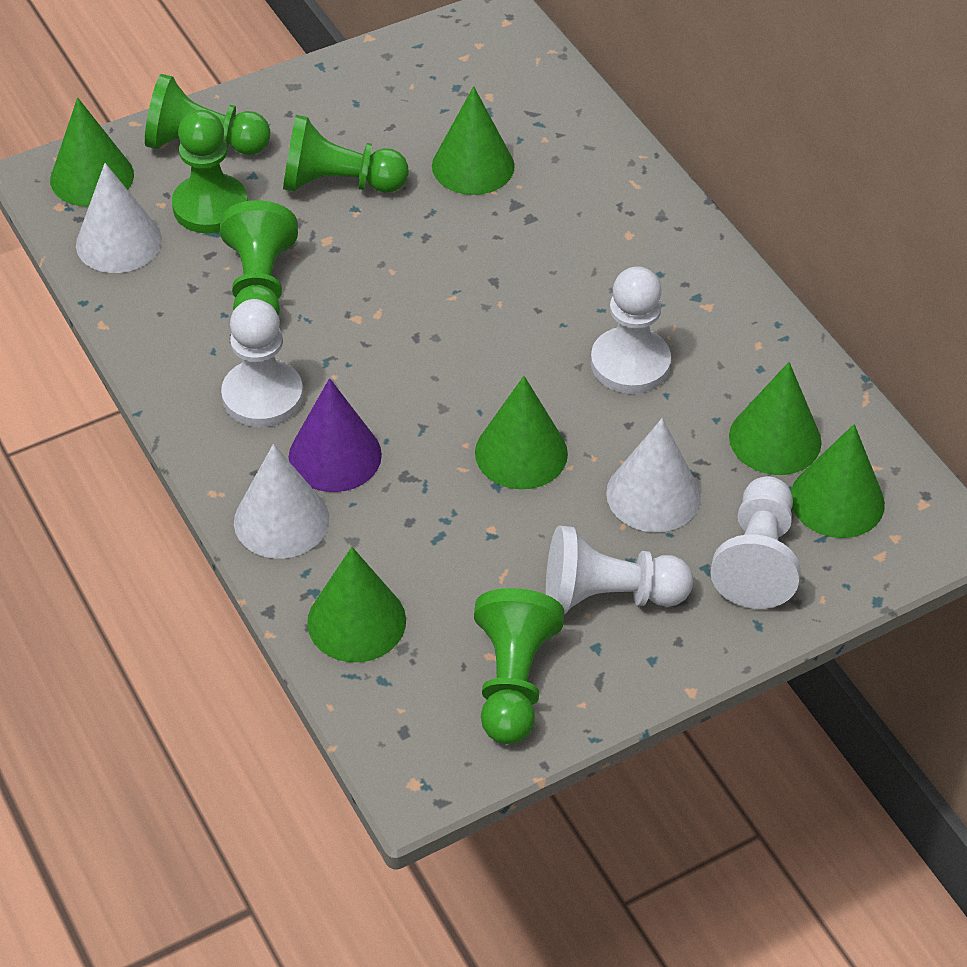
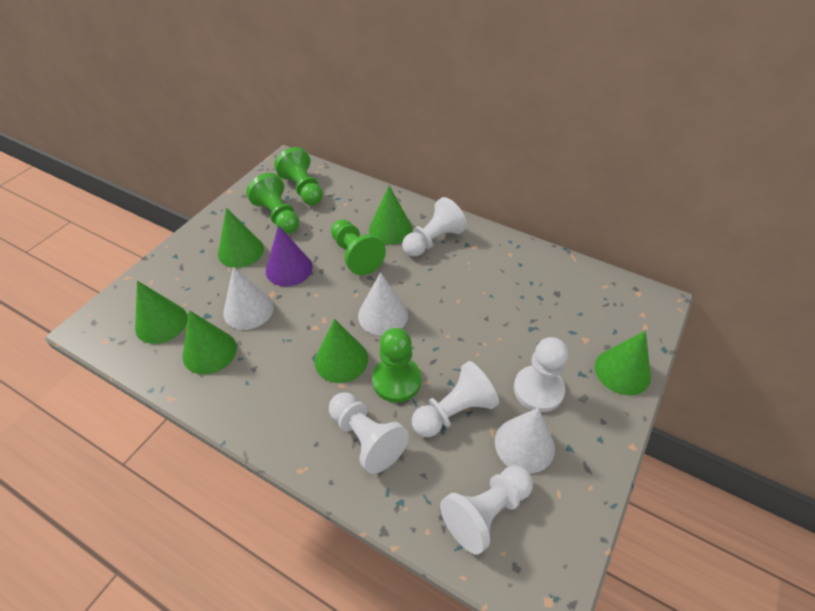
green pawn: 5 -> 4
white pawn: 4 -> 5

